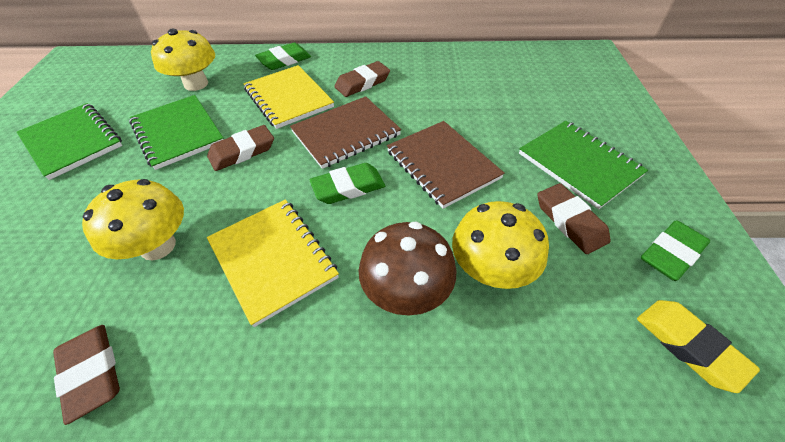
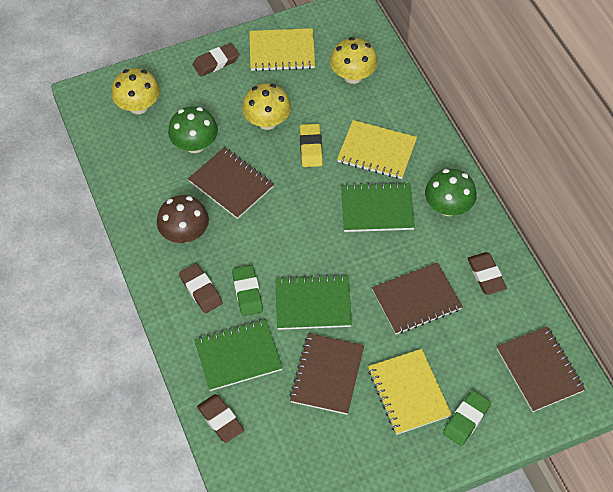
brown notebook: 2 -> 4
green eraser: 3 -> 2
green mushroom: 0 -> 2
yellow notebook: 2 -> 3

